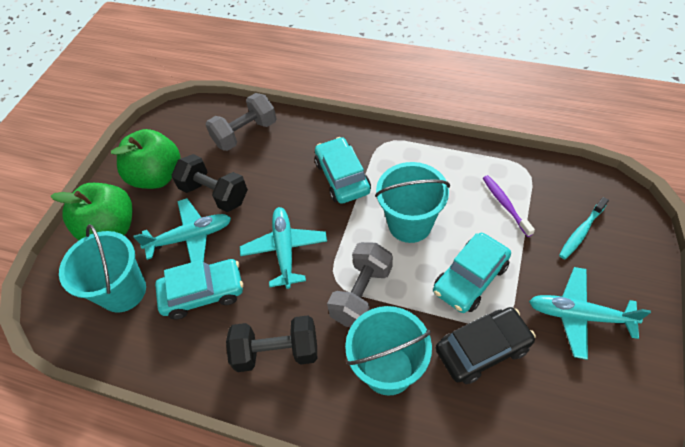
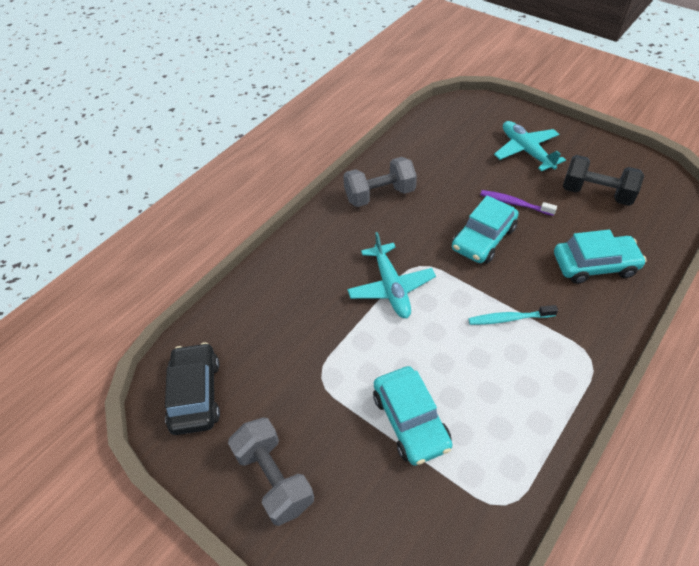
black dumbbell: 2 -> 1
green apple: 2 -> 0
turquoise bucket: 3 -> 0
turquoise plane: 3 -> 2

